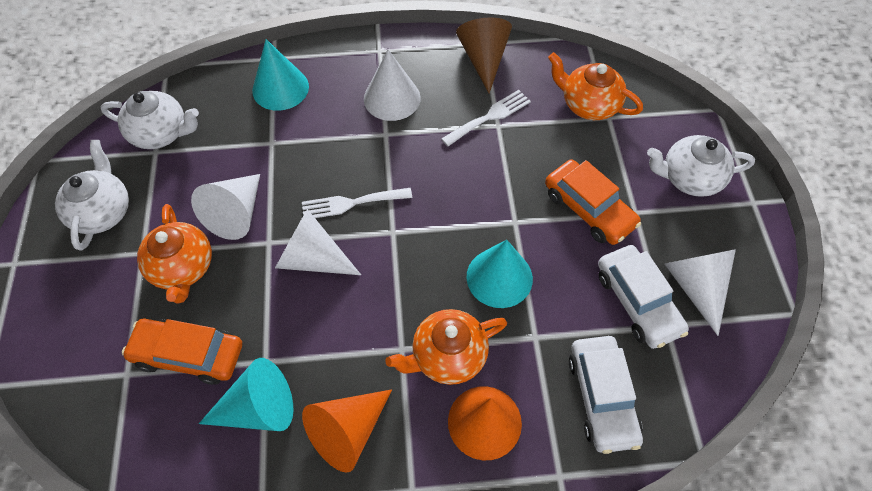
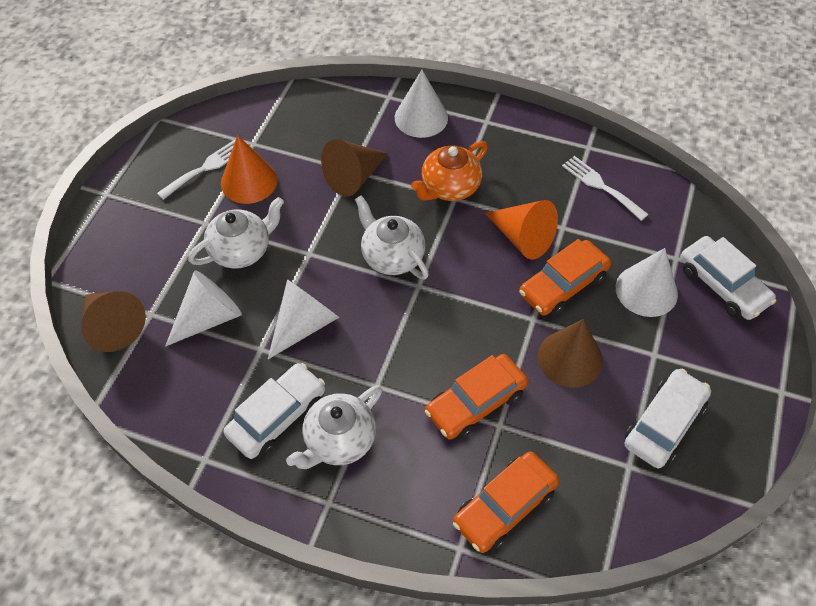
brown cone: 1 -> 3
orange car: 2 -> 3
orange teapot: 3 -> 1
turquoise cone: 3 -> 0
white car: 2 -> 3

